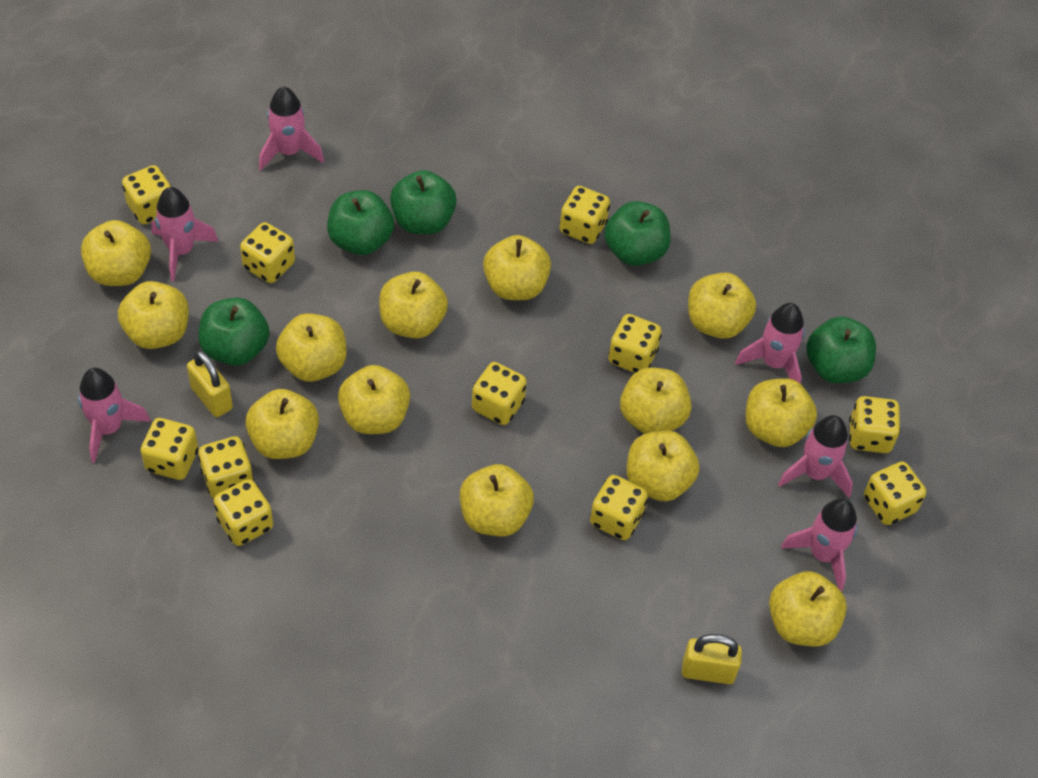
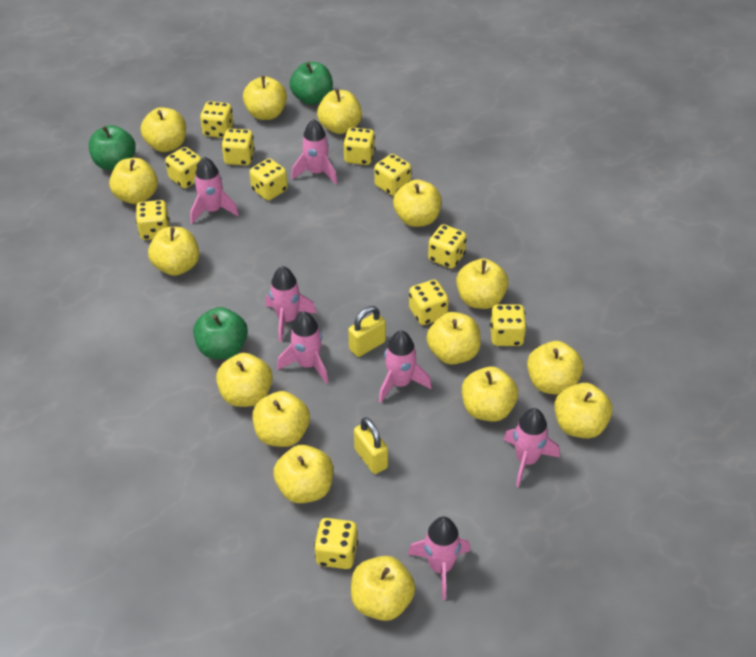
green apple: 5 -> 3
pink rocket: 6 -> 7
yellow apple: 13 -> 15

